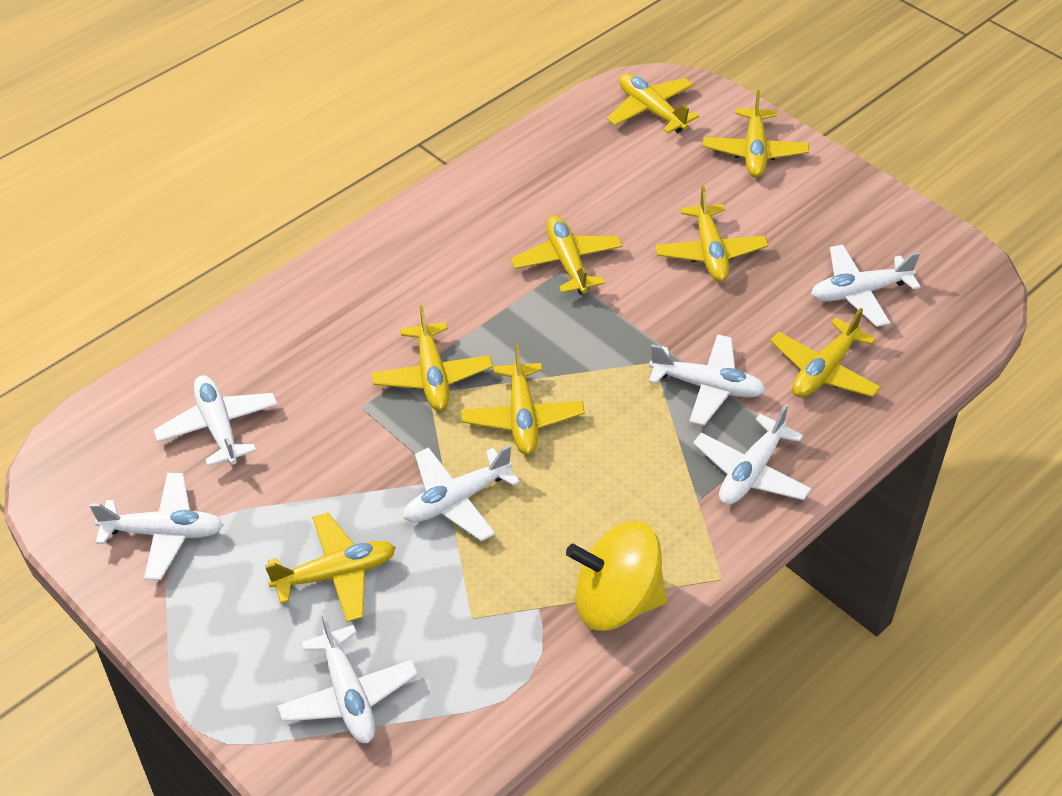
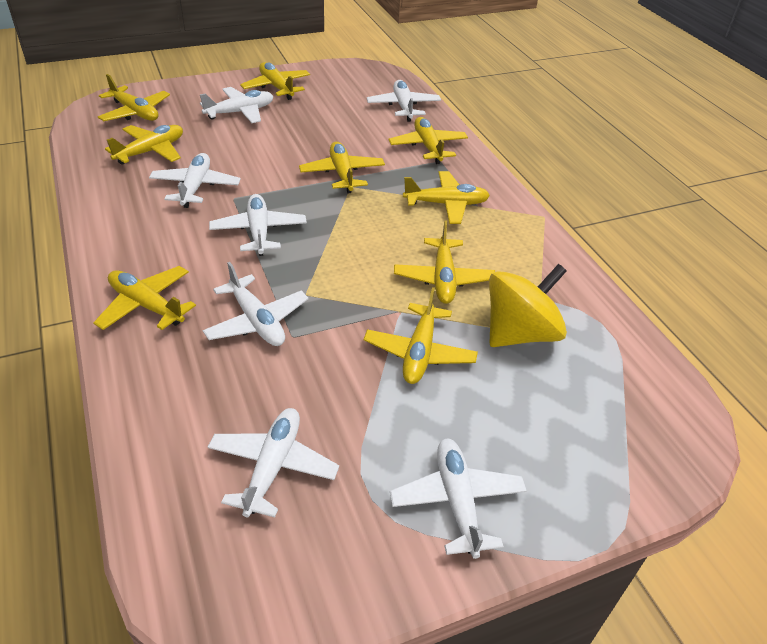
yellow plane: 8 -> 9

